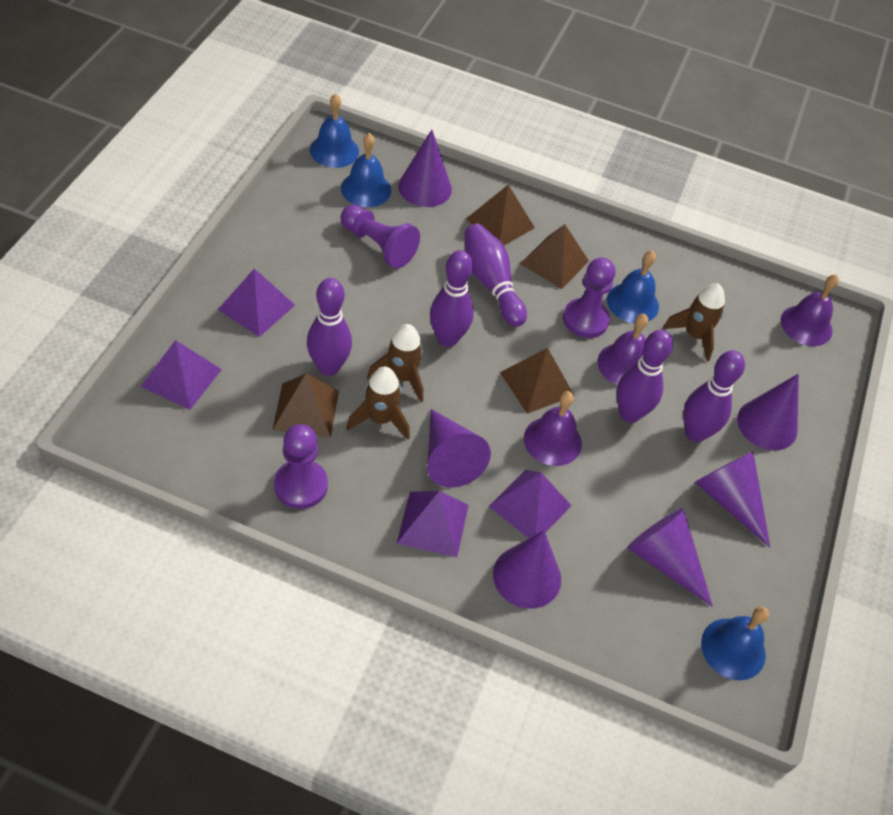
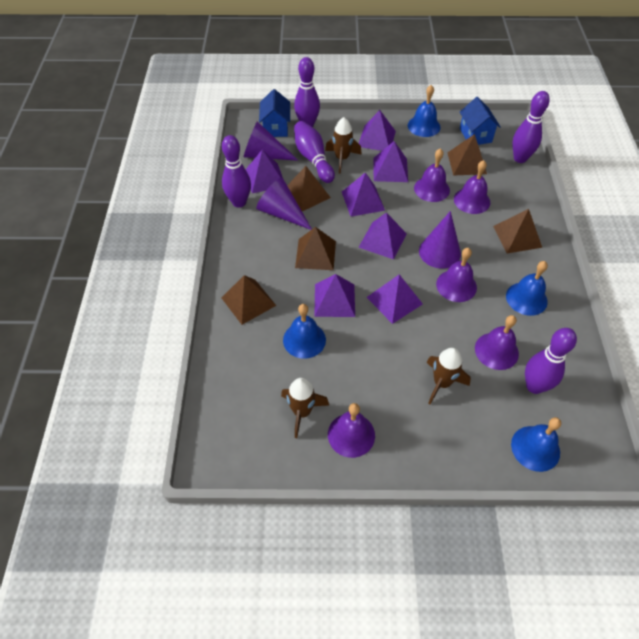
blue house: 0 -> 2
brown pyramid: 4 -> 5
purple bell: 3 -> 5
purple cone: 6 -> 3
purple pawn: 3 -> 0
purple pyramid: 4 -> 7

